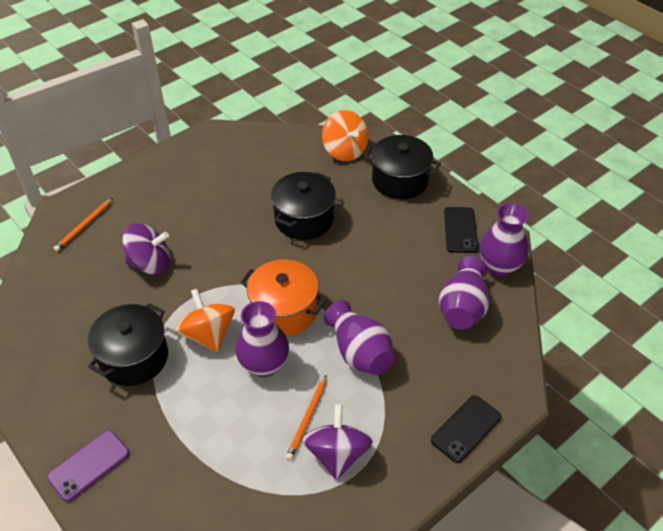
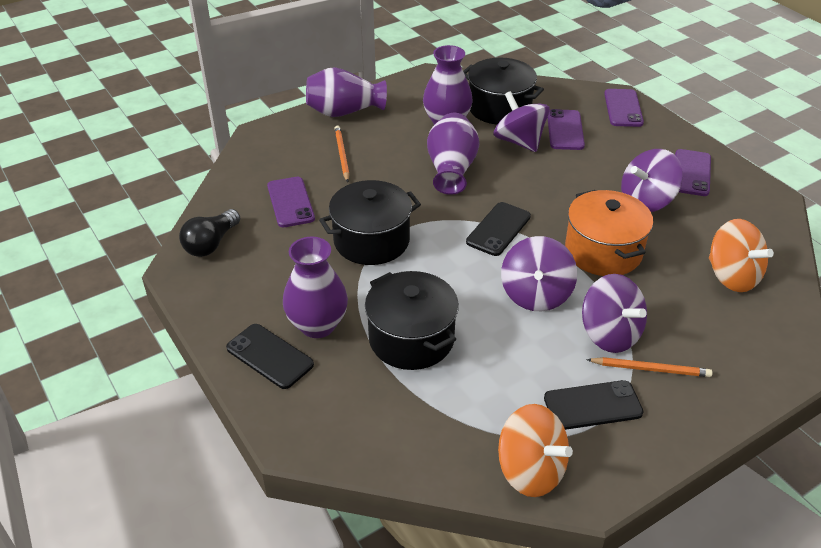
black light bulb: 0 -> 1
black phone: 2 -> 3
purple phone: 1 -> 4
purple spinning top: 2 -> 4

